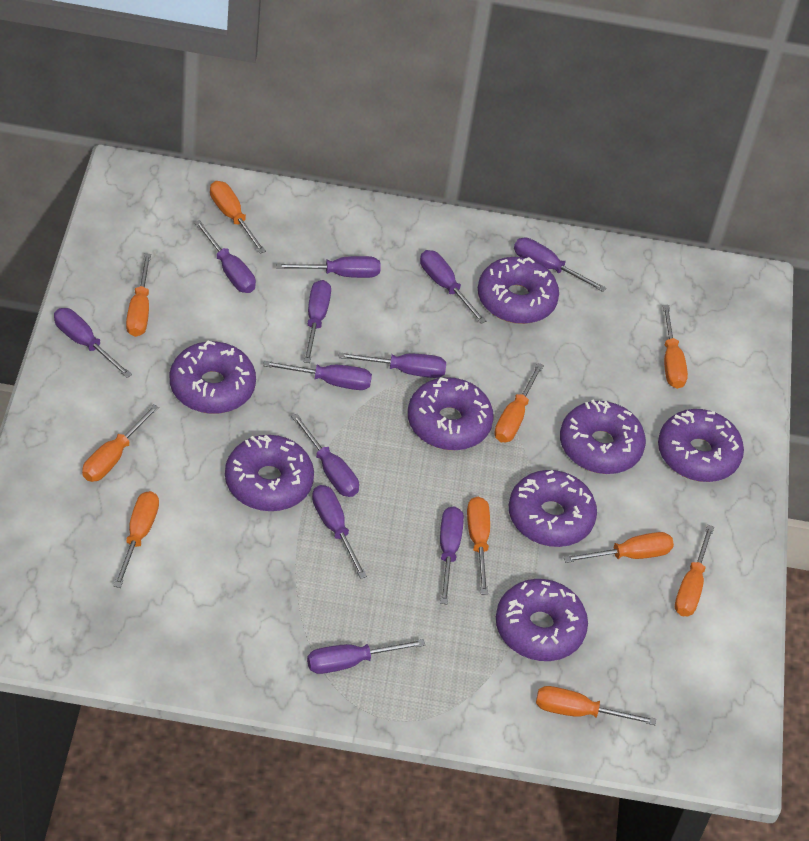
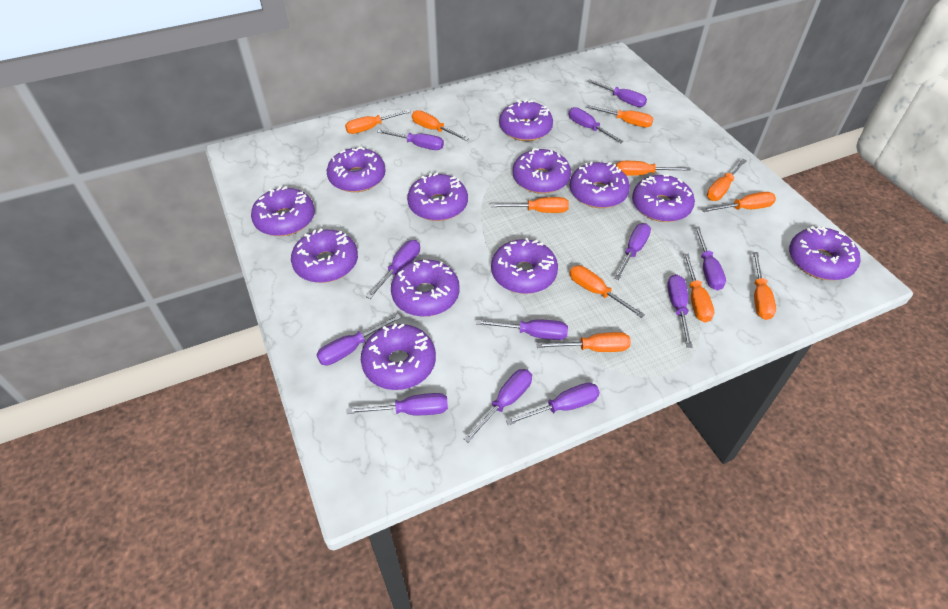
orange screwdriver: 10 -> 11
purple donut: 8 -> 12

